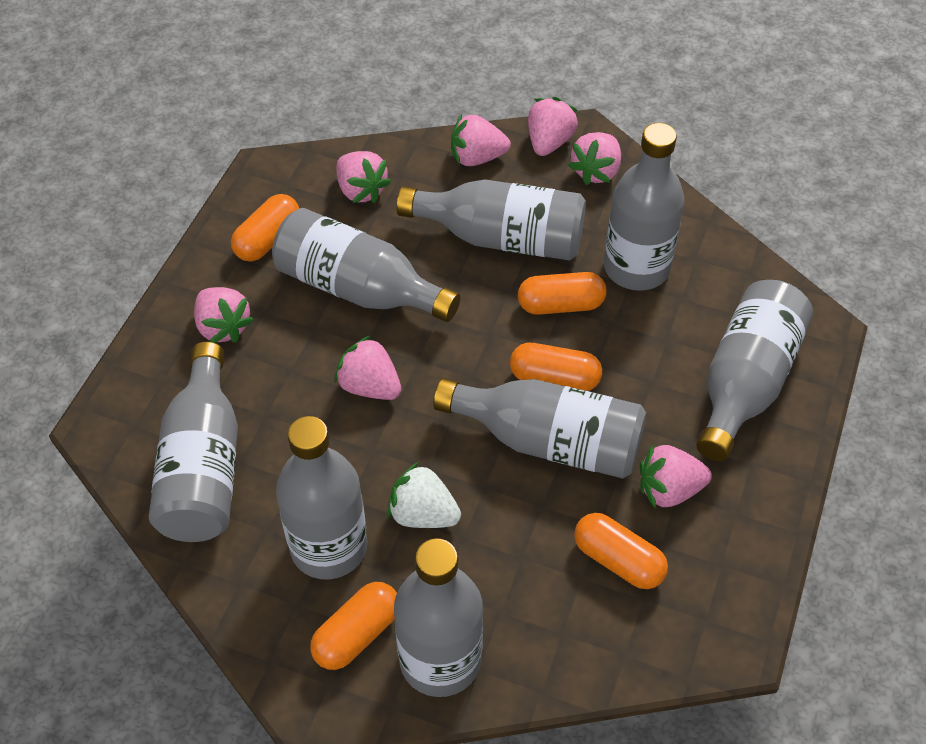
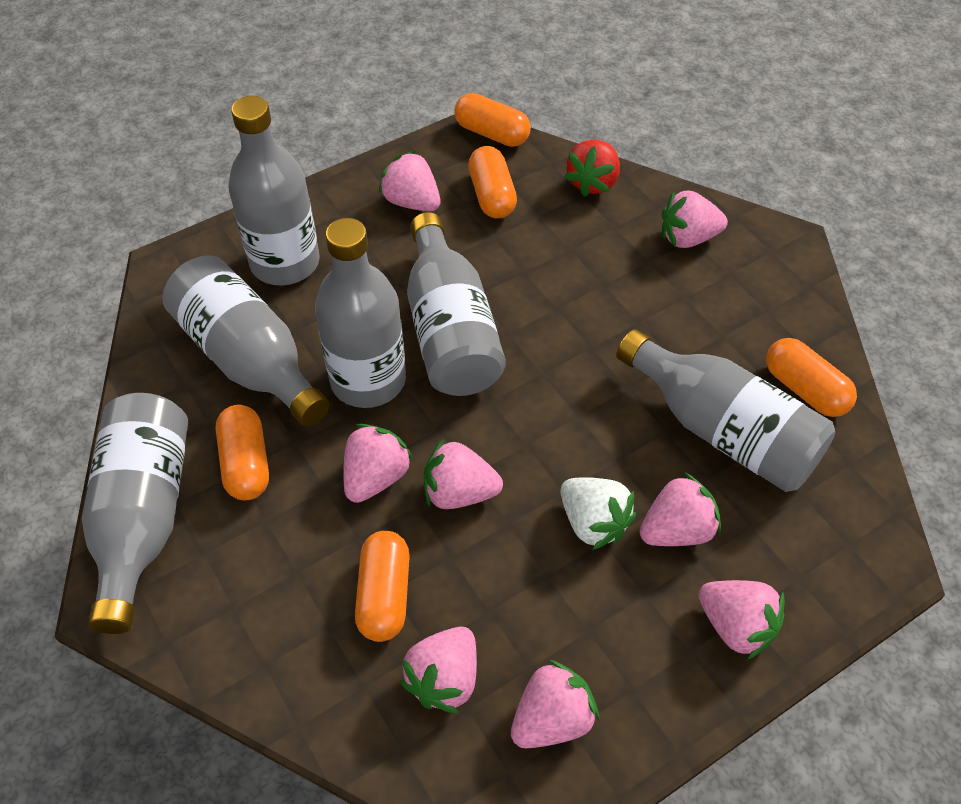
grey bottle: 8 -> 6
pink strawberry: 7 -> 8
red strawberry: 0 -> 1

